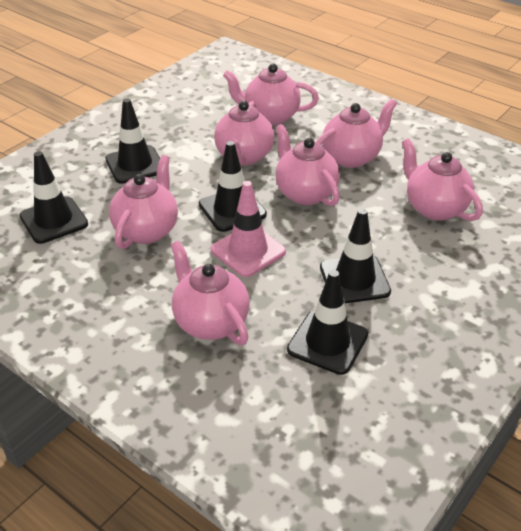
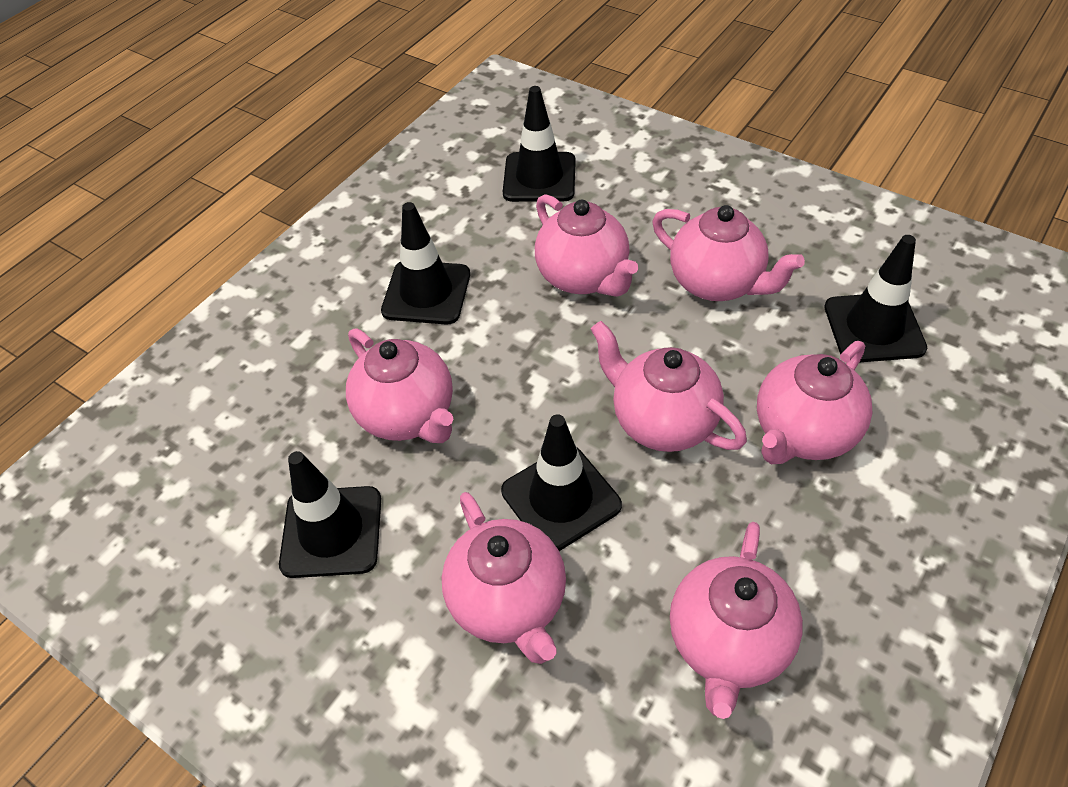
pink traffic cone: 1 -> 0

